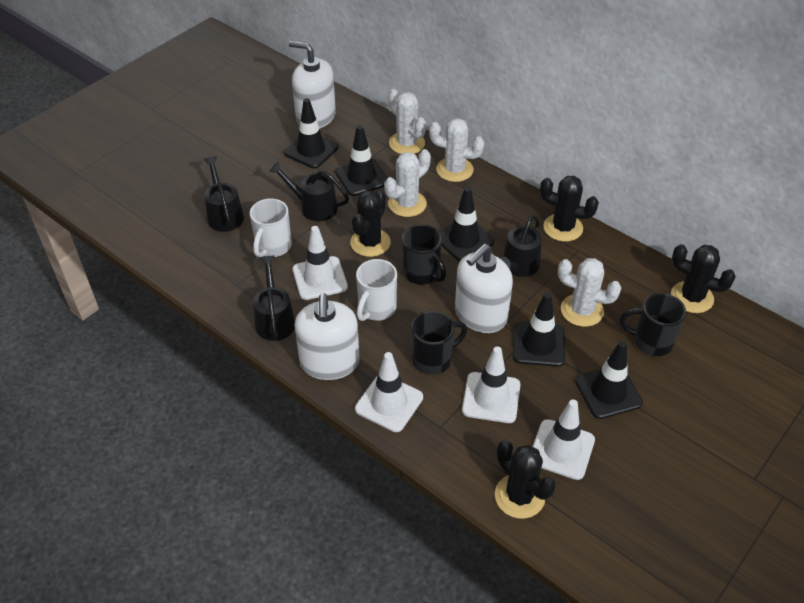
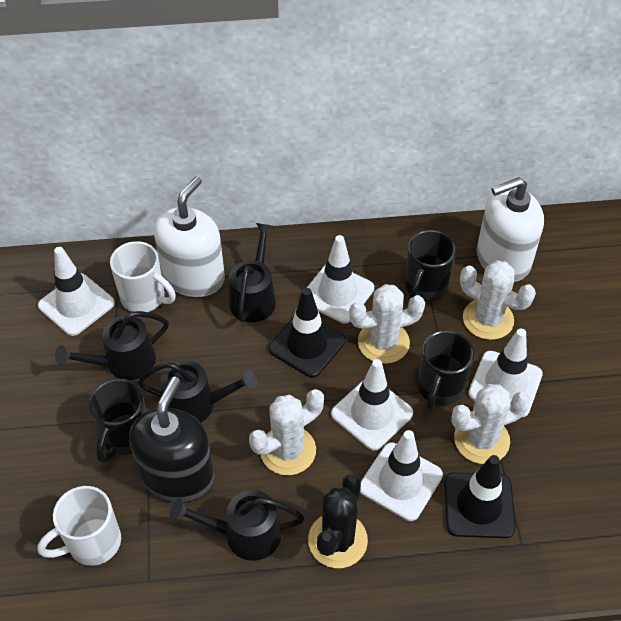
black cactus: 4 -> 1
black soap dispenser: 0 -> 1
black traffic cone: 5 -> 2
white soap dispenser: 3 -> 2
white traffic cone: 4 -> 5

